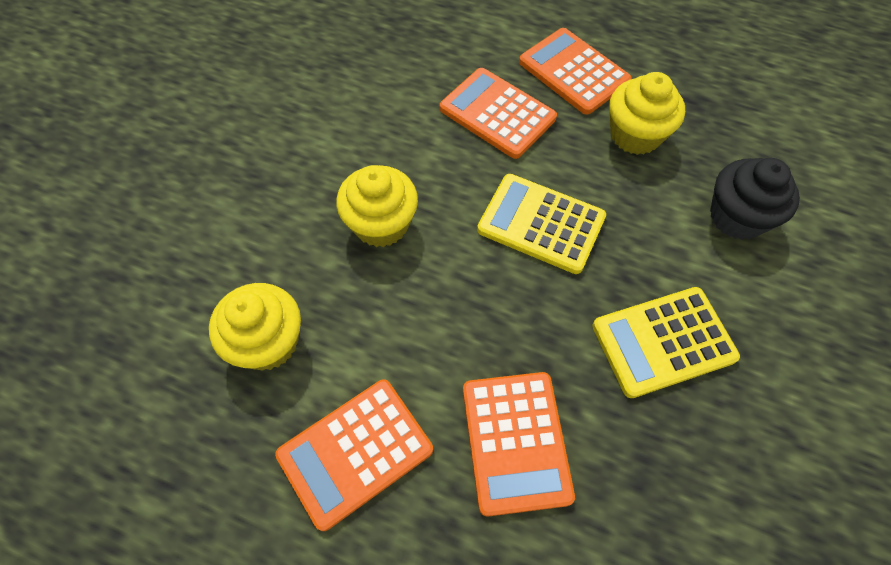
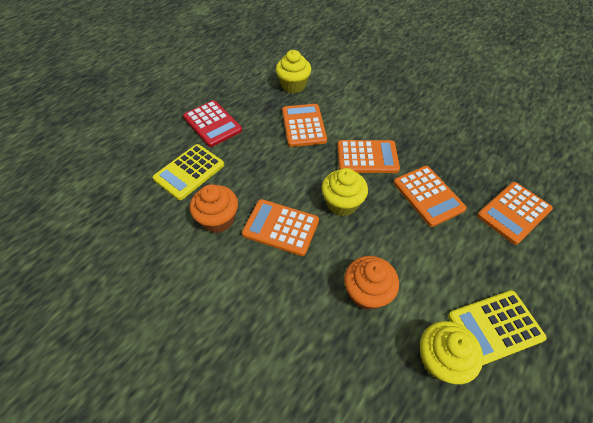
black cupcake: 1 -> 0
orange calculator: 4 -> 5
orange cupcake: 0 -> 2
red calculator: 0 -> 1

